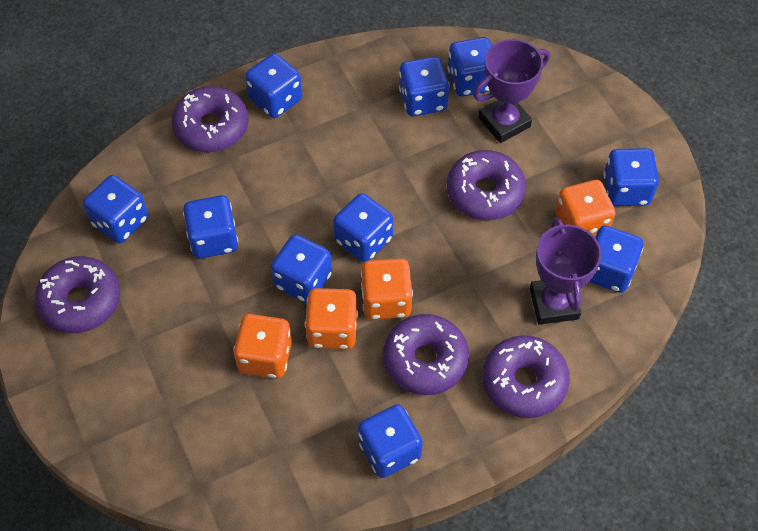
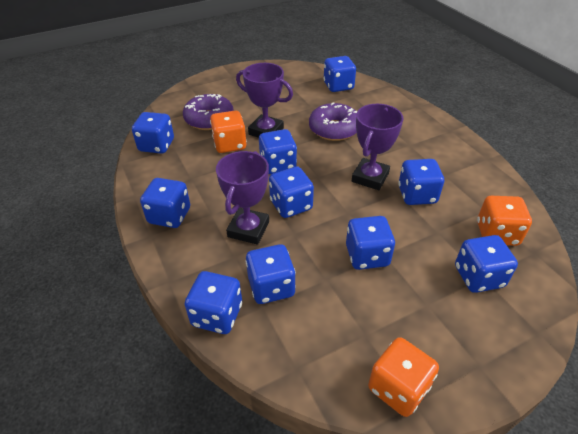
orange dice: 4 -> 3
purple donut: 5 -> 2
purple trophy: 2 -> 3

